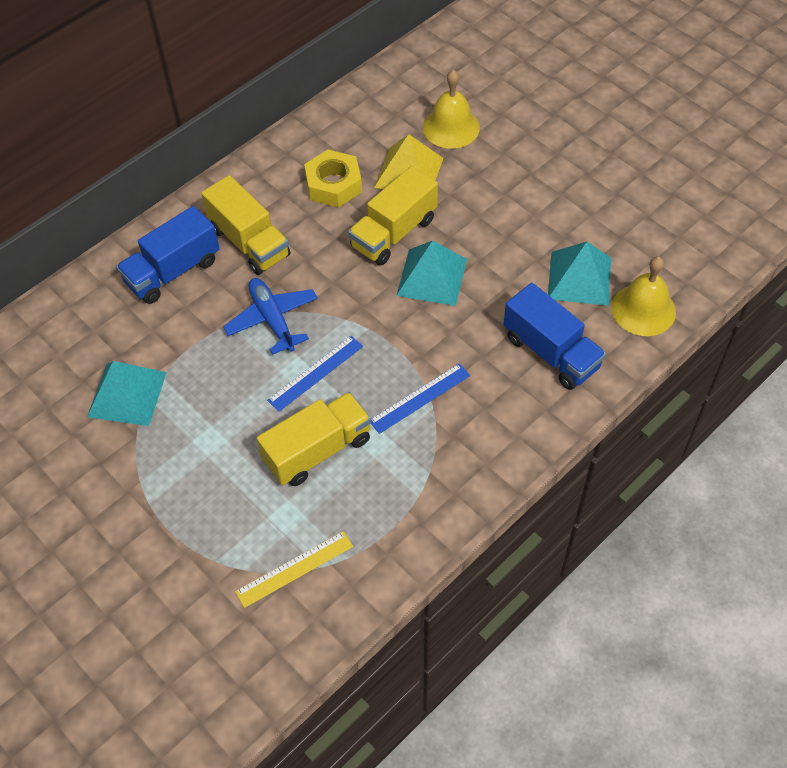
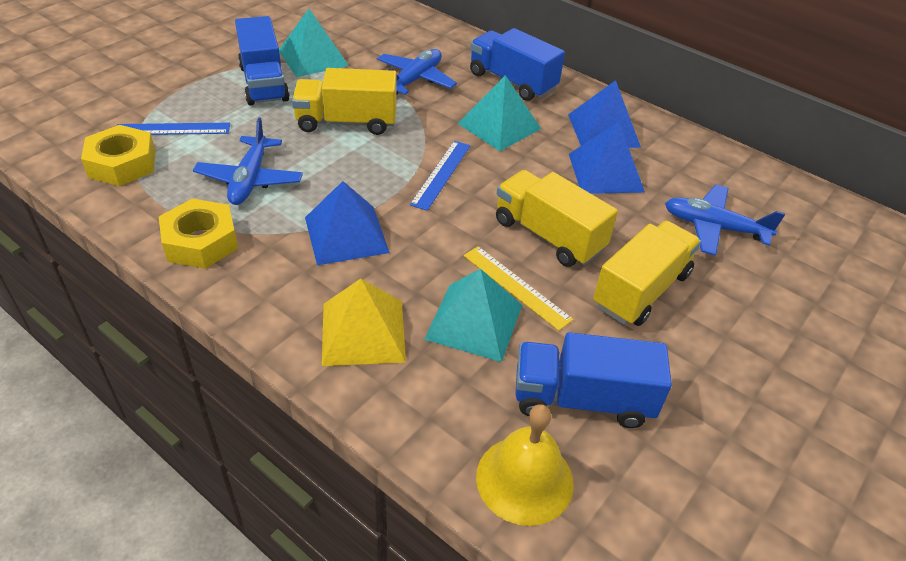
blue plane: 1 -> 3
blue pyramid: 0 -> 3
blue truck: 2 -> 3
yellow bell: 2 -> 1
yellow nut: 1 -> 2

